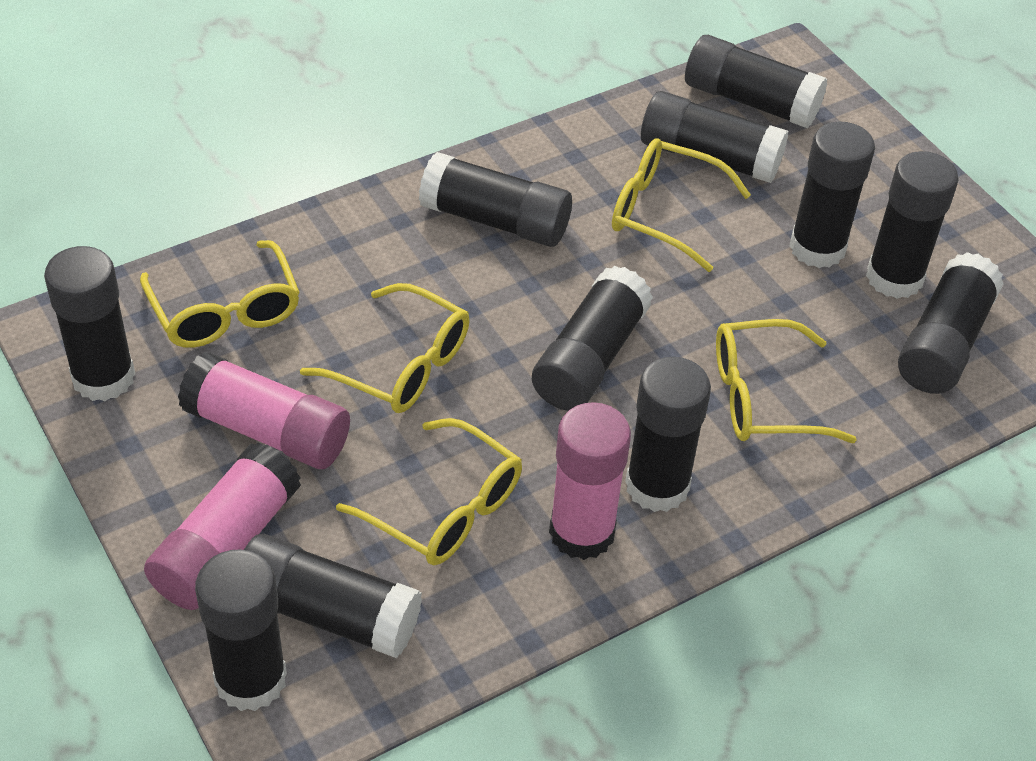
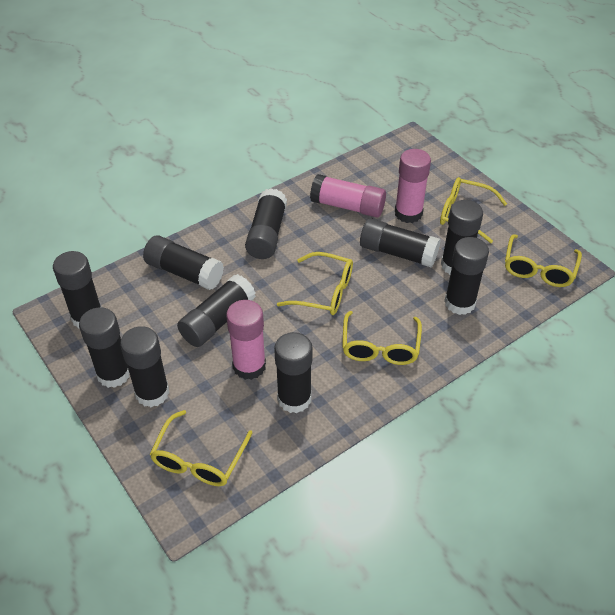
black glue stick: 11 -> 10

